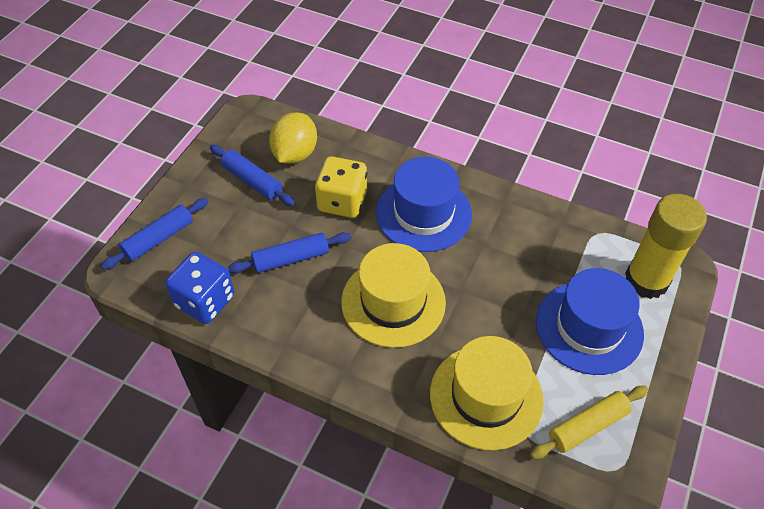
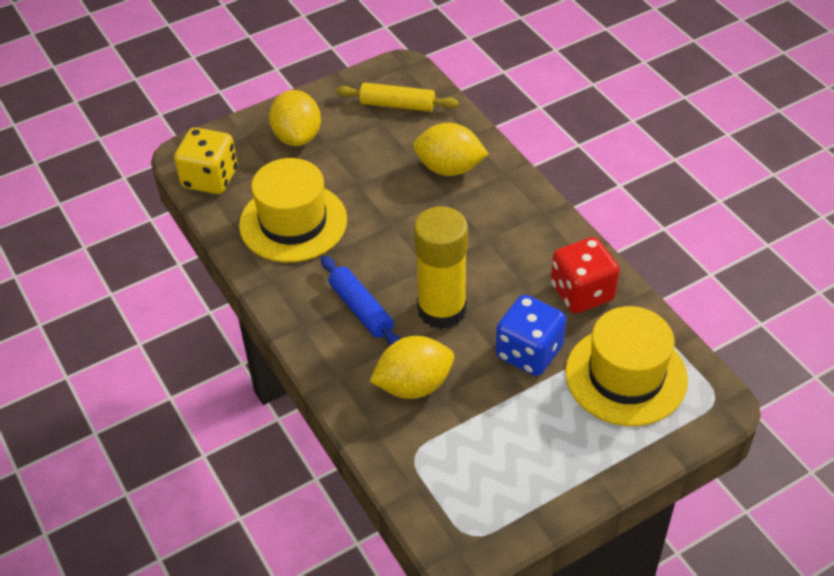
blue hat: 2 -> 0
blue rolling pin: 3 -> 1
red dice: 0 -> 1
yellow lemon: 1 -> 3

